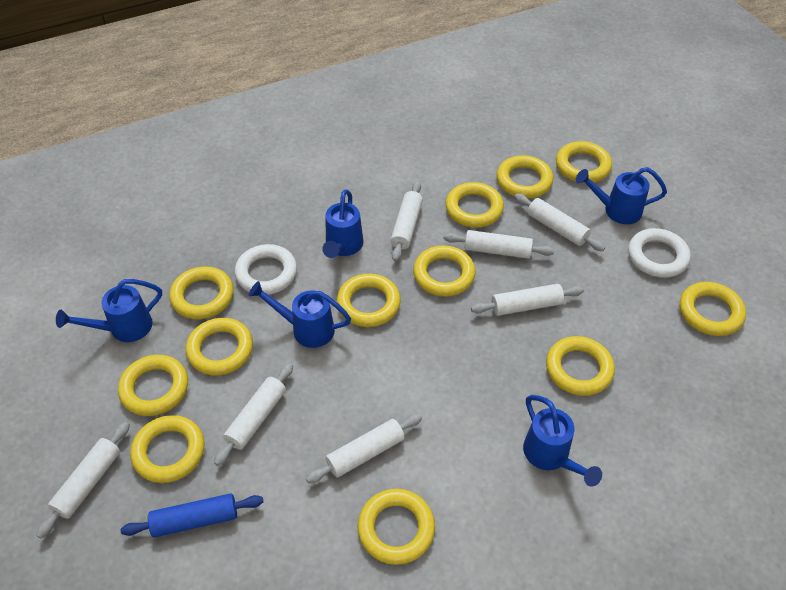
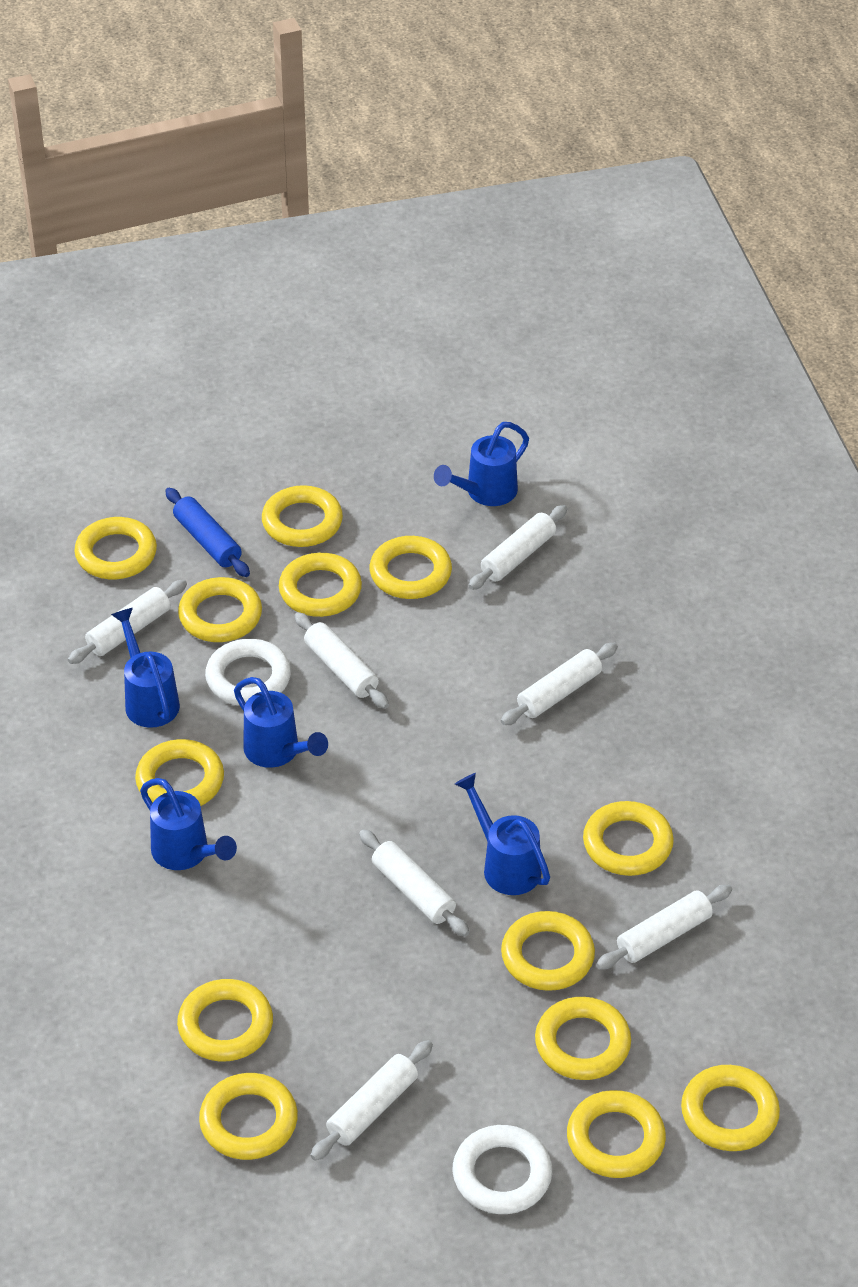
yellow ring: 12 -> 13

